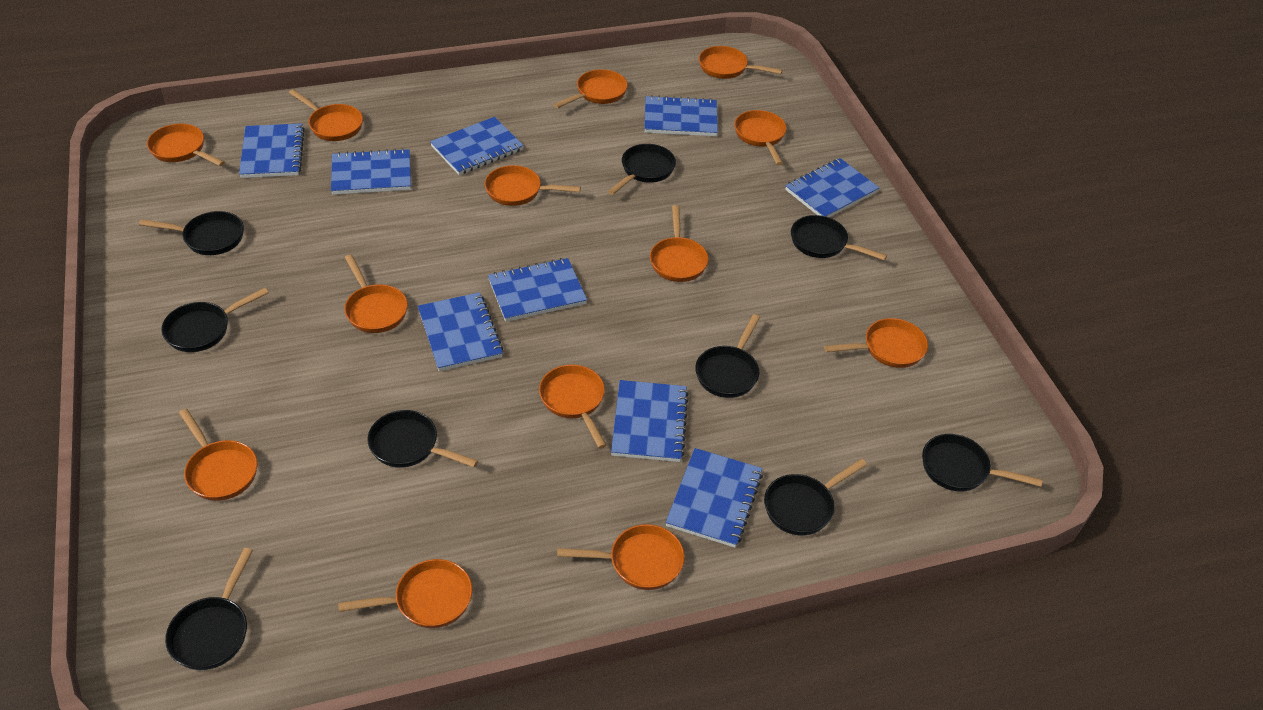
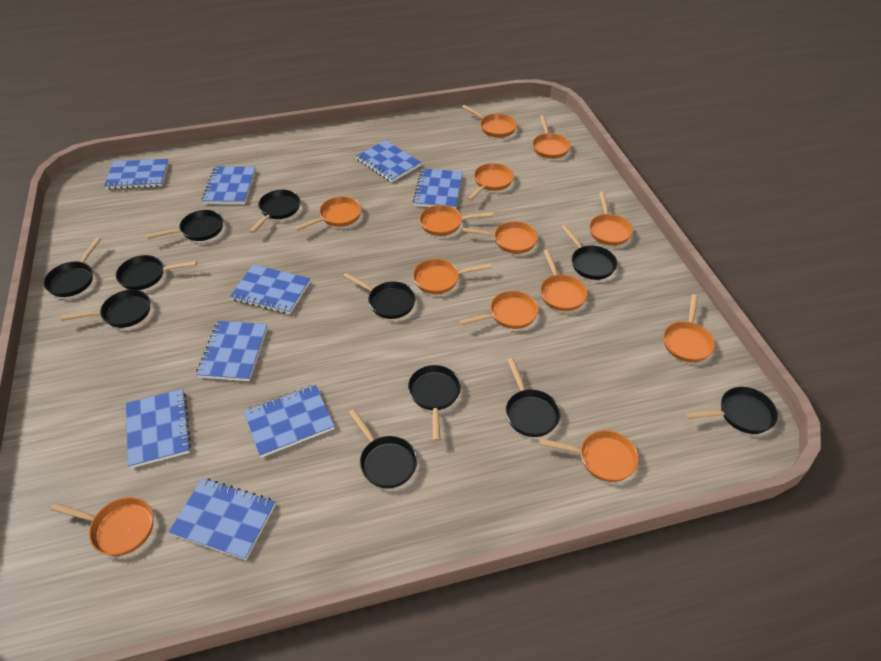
black pan: 9 -> 11

